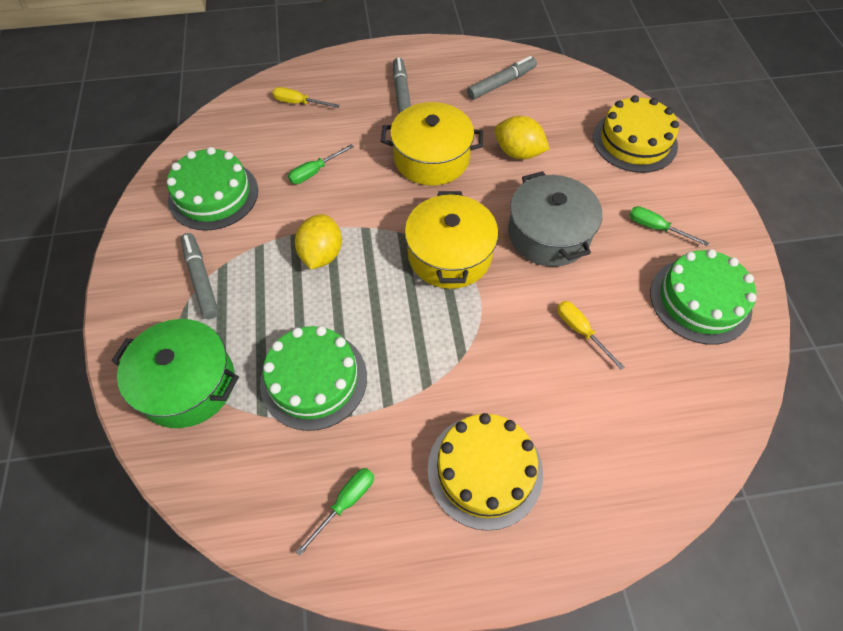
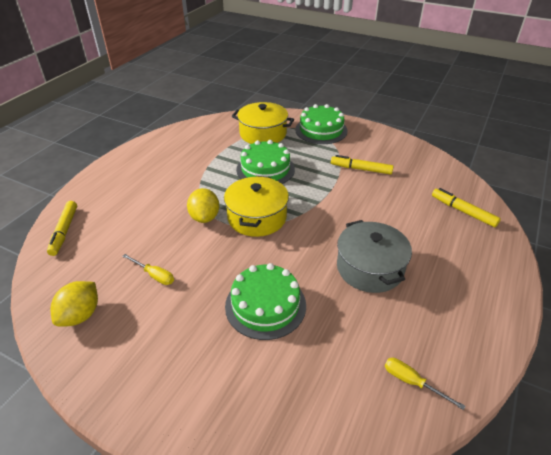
green pot: 1 -> 0
green screwdriver: 3 -> 0
grey marker: 3 -> 0
yellow cake: 2 -> 0
yellow marker: 0 -> 3

